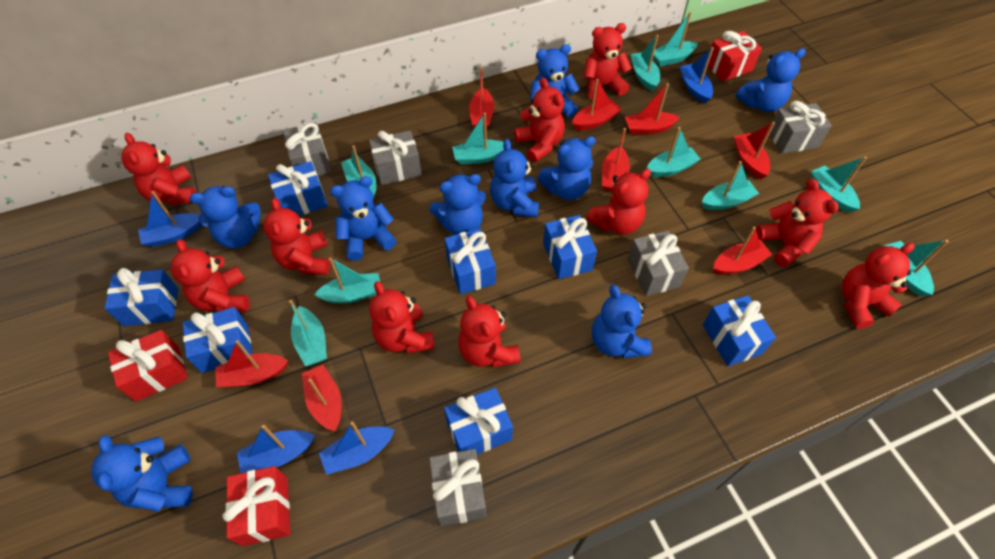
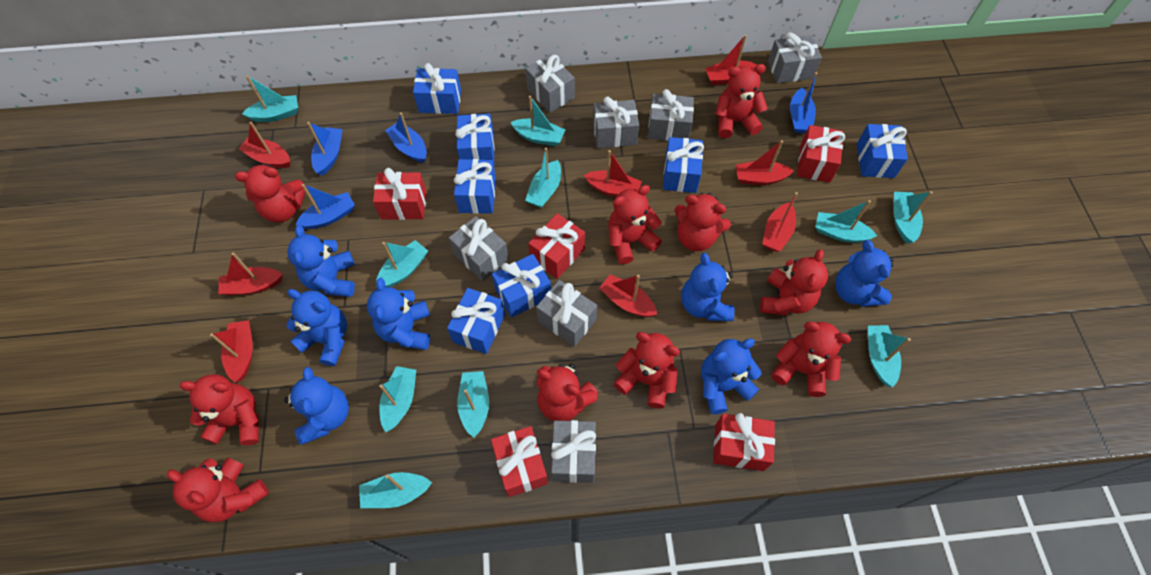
blue teddy bear: 9 -> 7
grey gift: 5 -> 7
red gift: 3 -> 5

